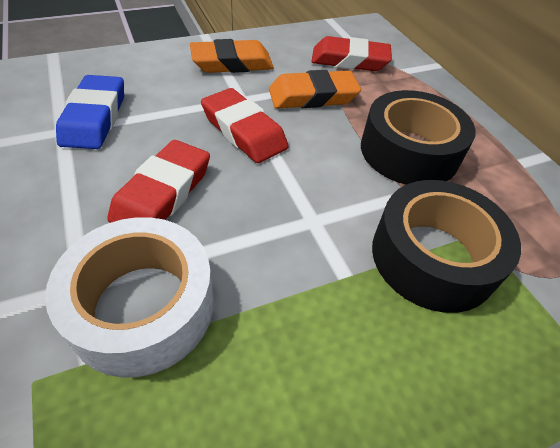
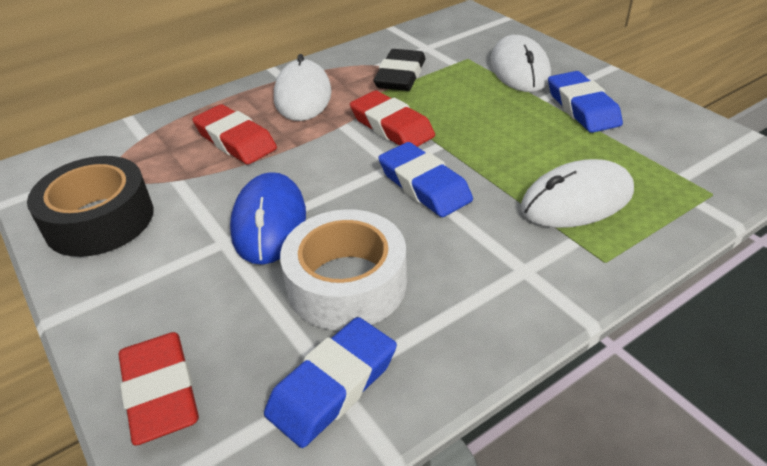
black eraser: 0 -> 1
black tape: 2 -> 1
blue eraser: 1 -> 3
blue mouse: 0 -> 1
orange eraser: 2 -> 0
white mouse: 0 -> 3

